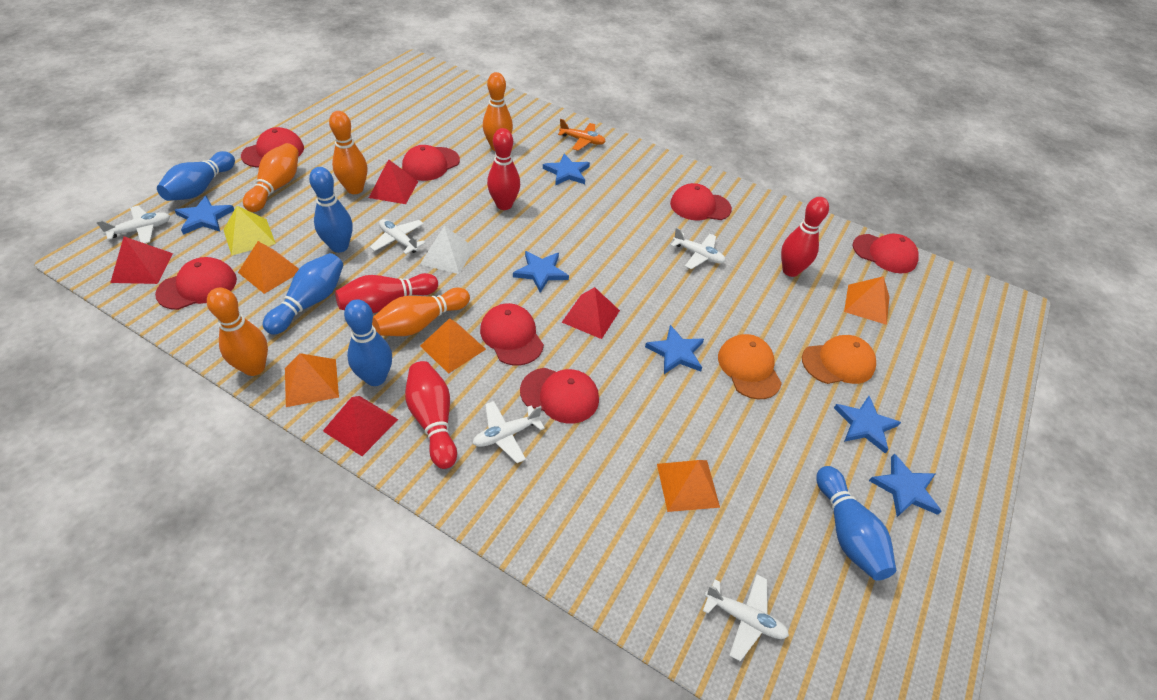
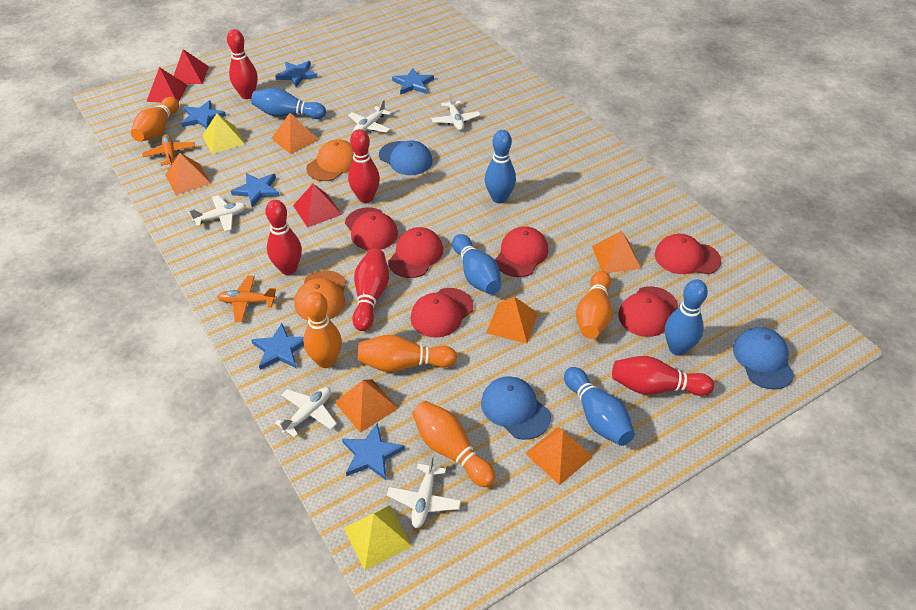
blue cap: 0 -> 3
orange plane: 1 -> 2
orange pyramid: 5 -> 6
red bowling pin: 4 -> 5
red cap: 7 -> 6
red pyramid: 4 -> 3
white pyramid: 1 -> 0
yellow pyramid: 1 -> 2

